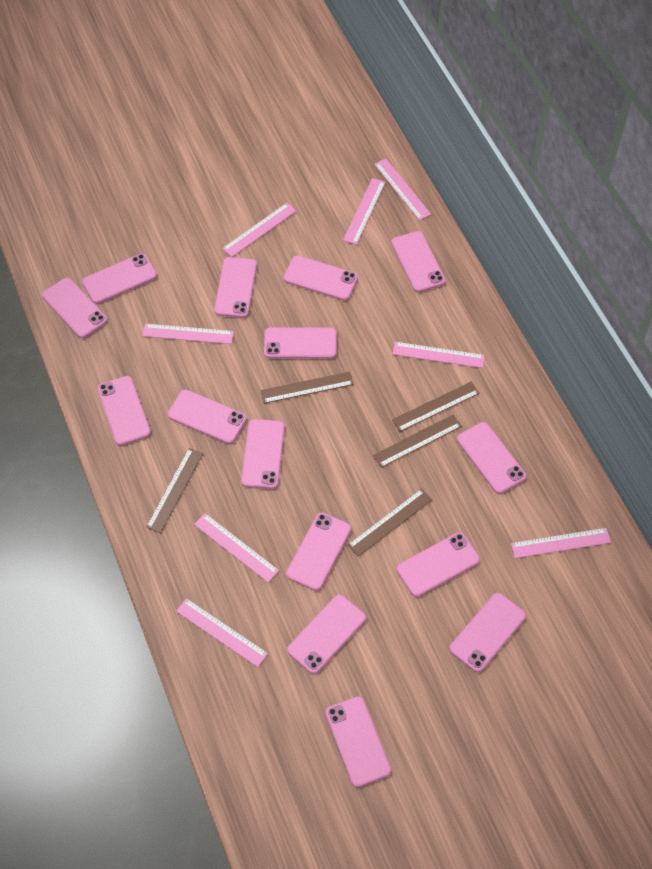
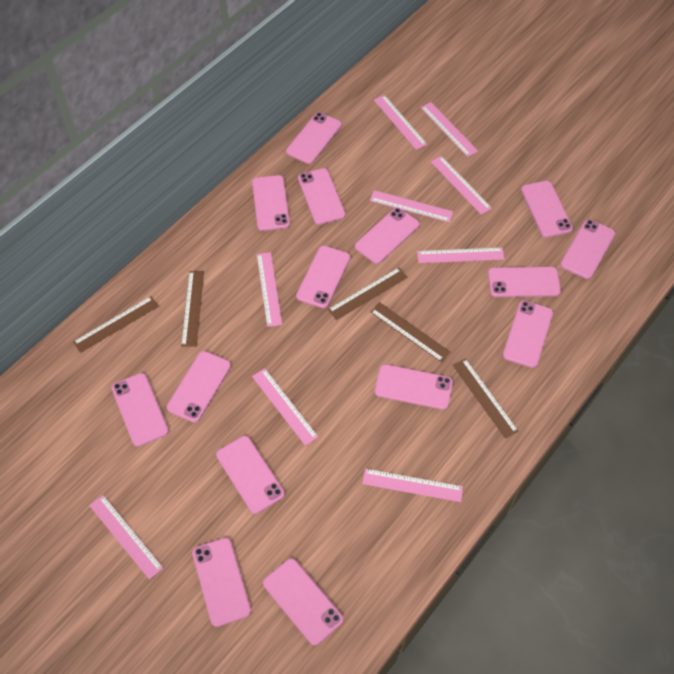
pink ruler: 8 -> 9

